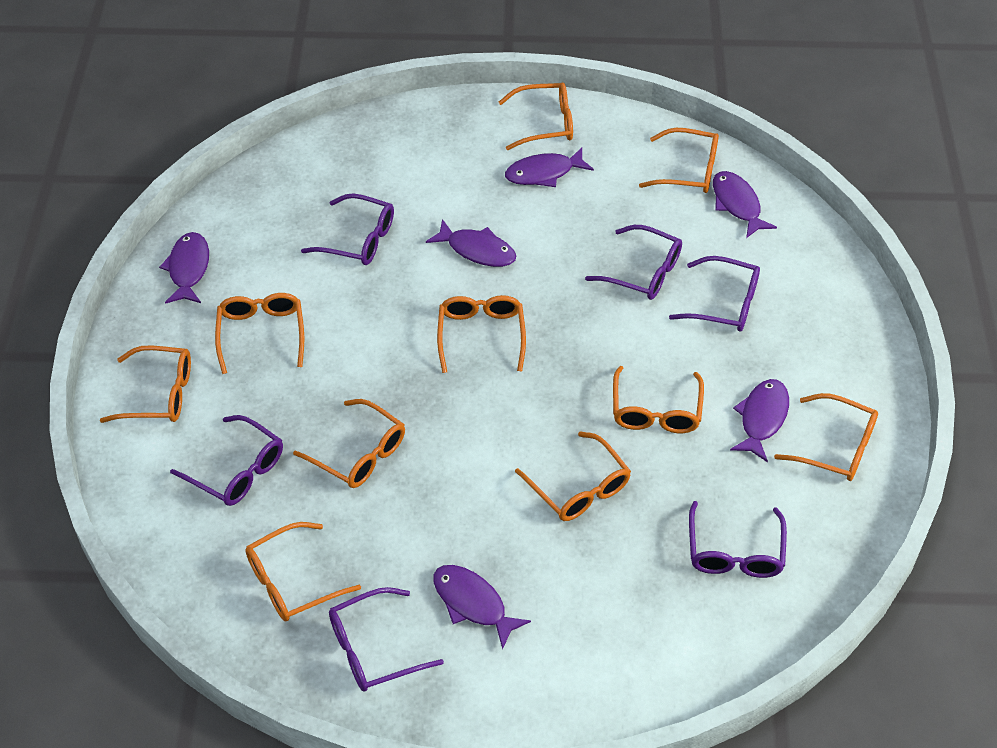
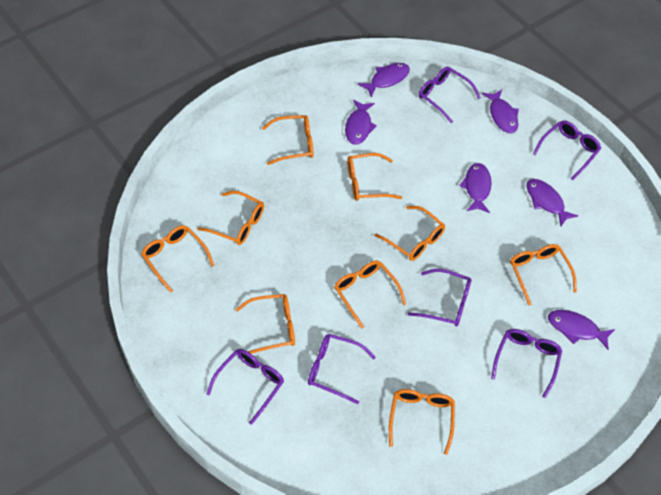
orange glasses: 10 -> 9

